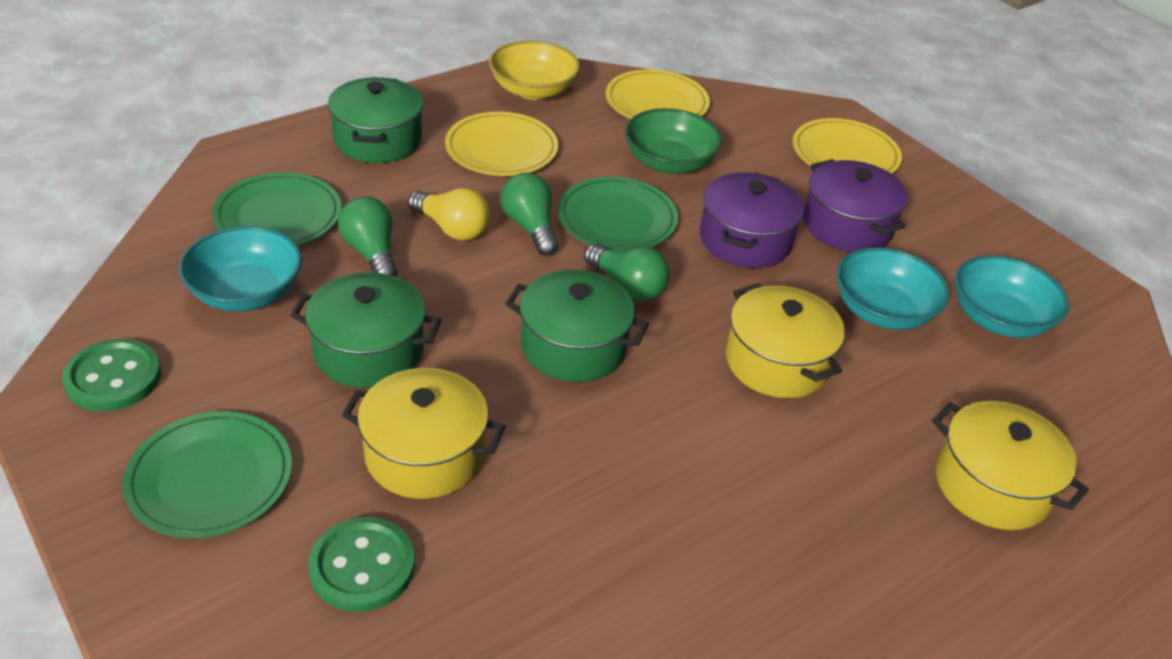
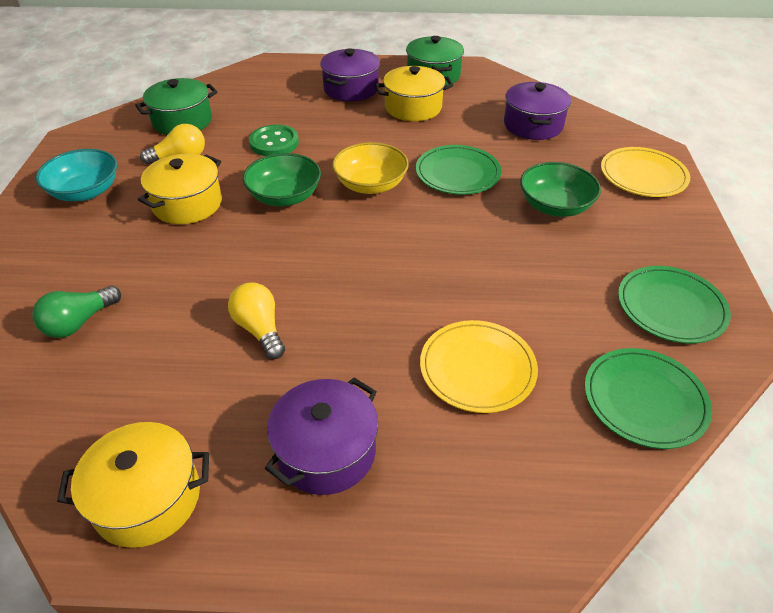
green bowl: 1 -> 2
green button: 2 -> 1
green light bulb: 3 -> 1
green pot: 3 -> 2
purple pot: 2 -> 3
turquoise bowl: 3 -> 1
yellow light bulb: 1 -> 2
yellow plate: 3 -> 2

